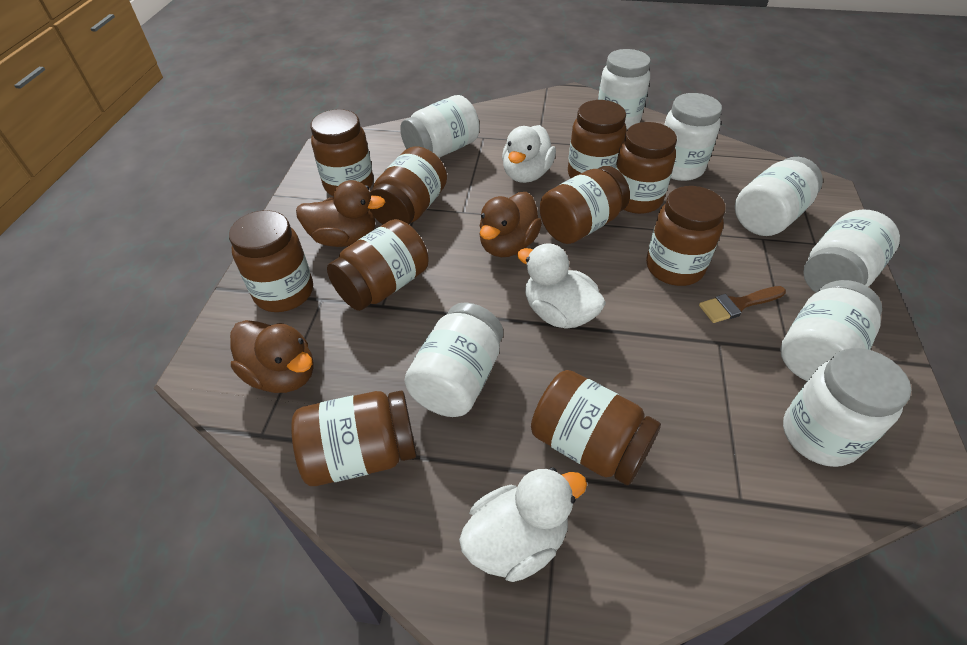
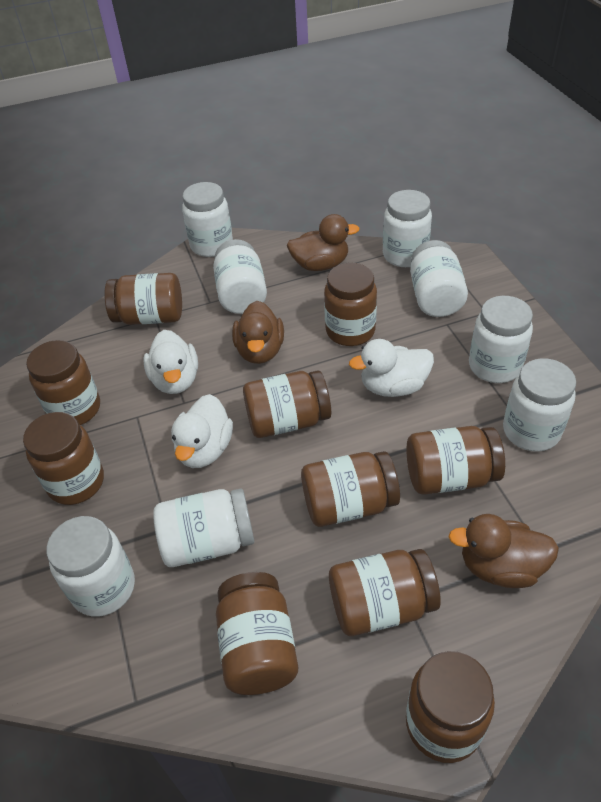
brown brush: 1 -> 0

